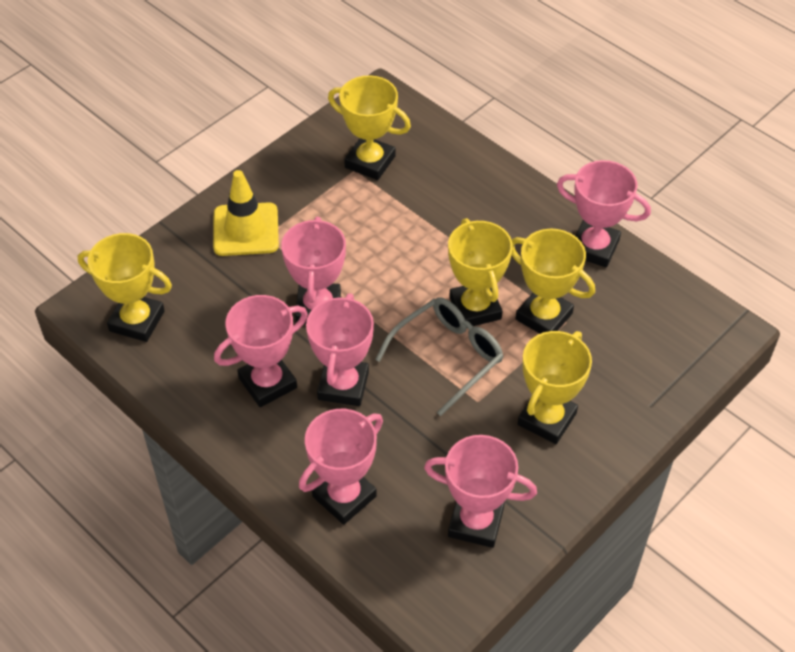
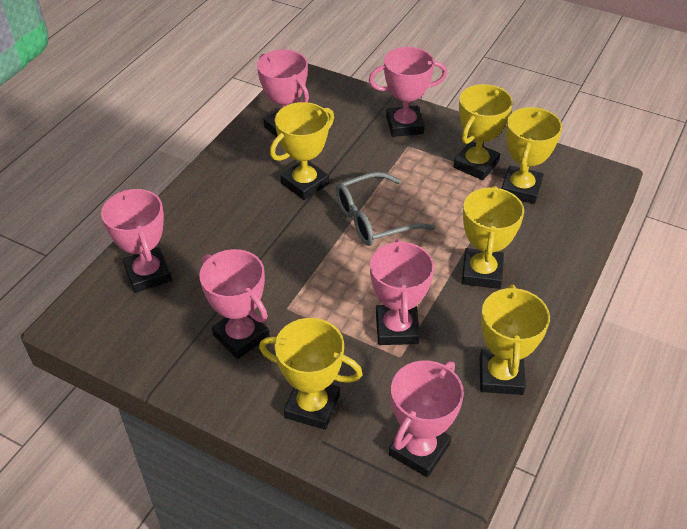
yellow traffic cone: 1 -> 0
yellow trophy: 5 -> 6

